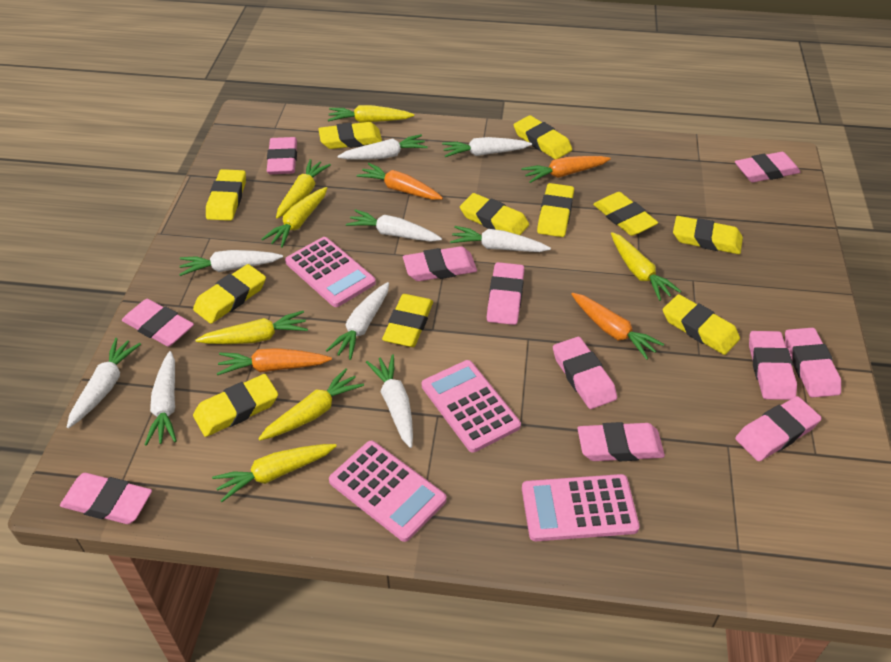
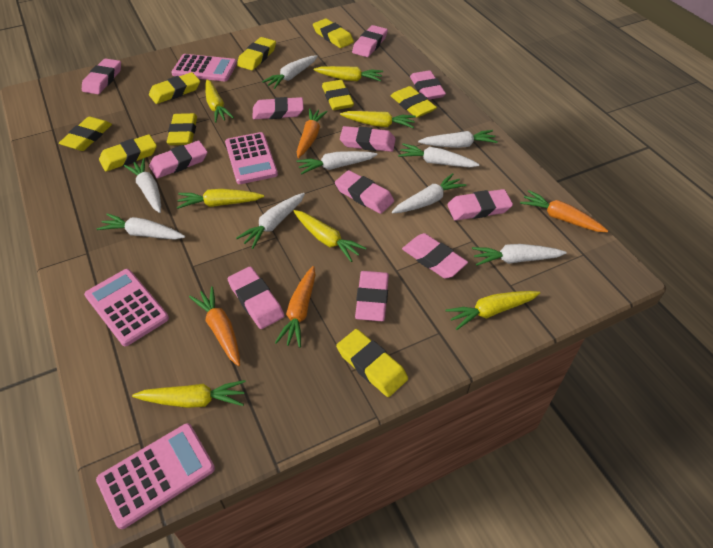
yellow eraser: 11 -> 9

